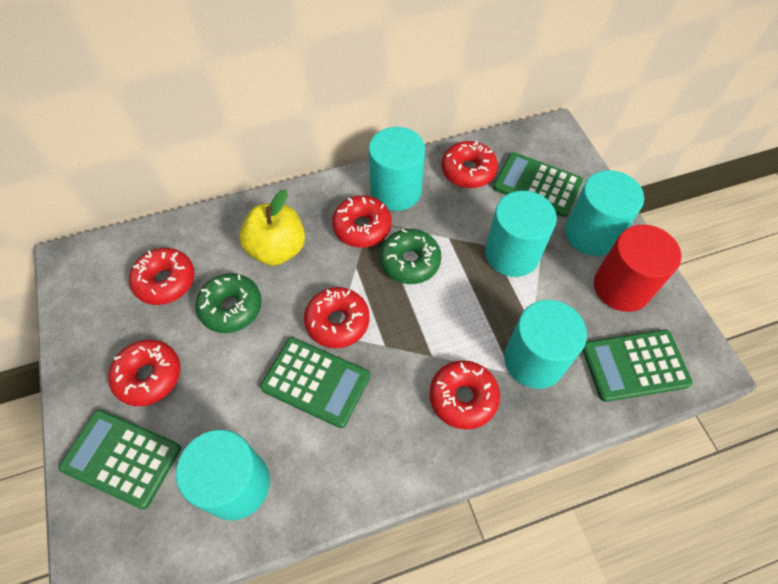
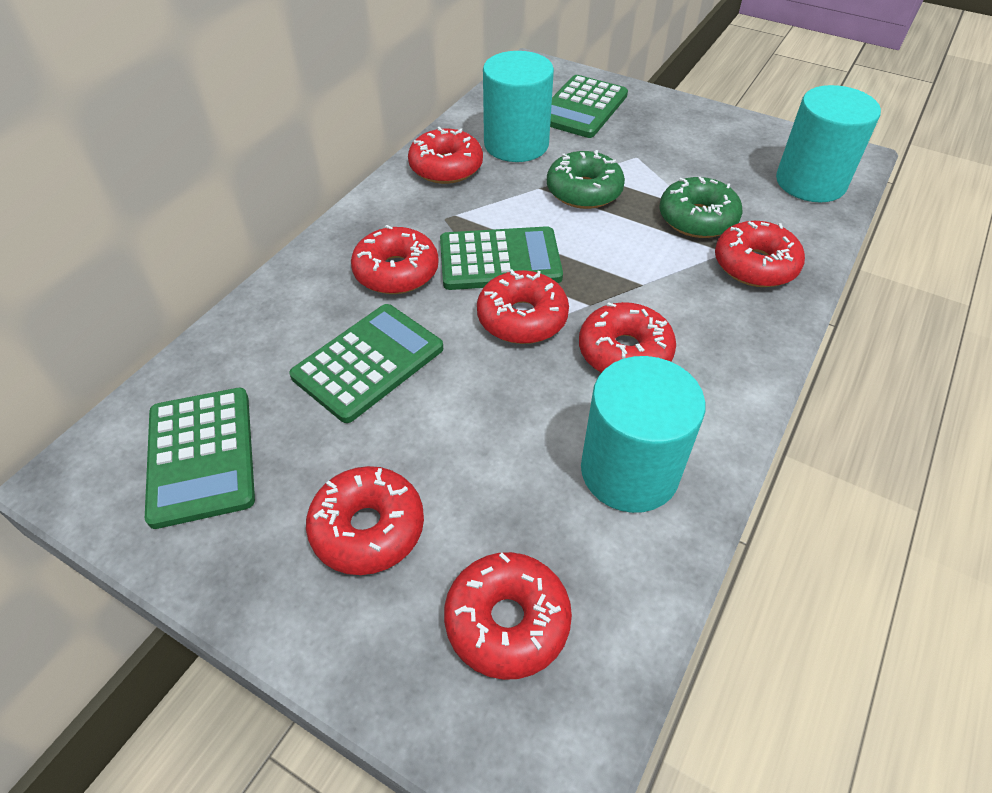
red cylinder: 1 -> 0
red donut: 6 -> 7
turquoise cylinder: 5 -> 3
yellow apple: 1 -> 0

